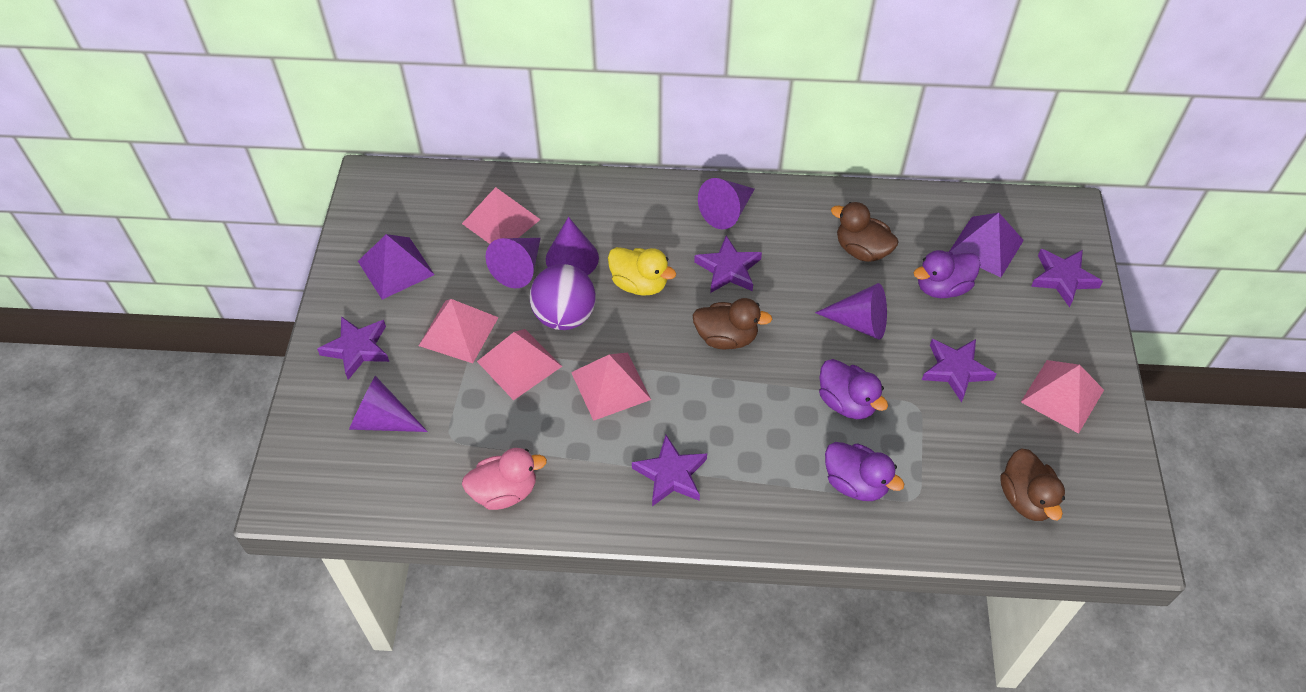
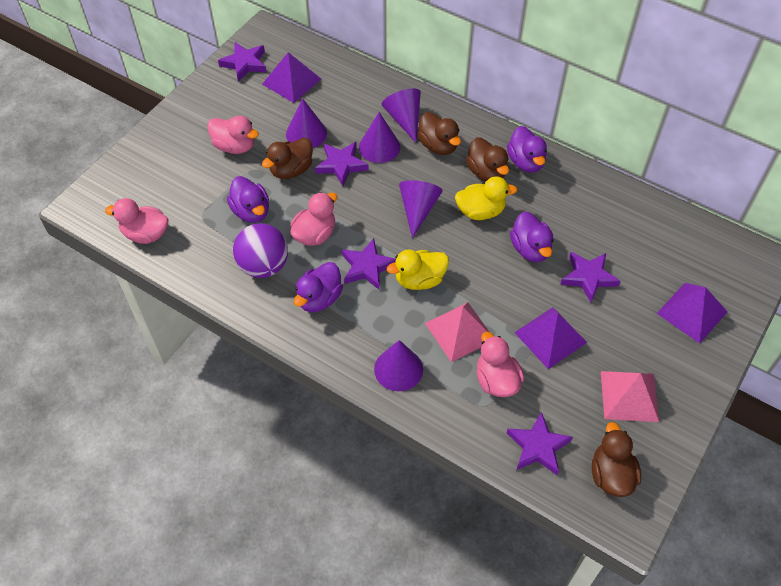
brown duck: 3 -> 4
pink duck: 1 -> 4
pink pyramid: 5 -> 2
purple duck: 3 -> 4
purple pyramid: 2 -> 3
yellow duck: 1 -> 2

